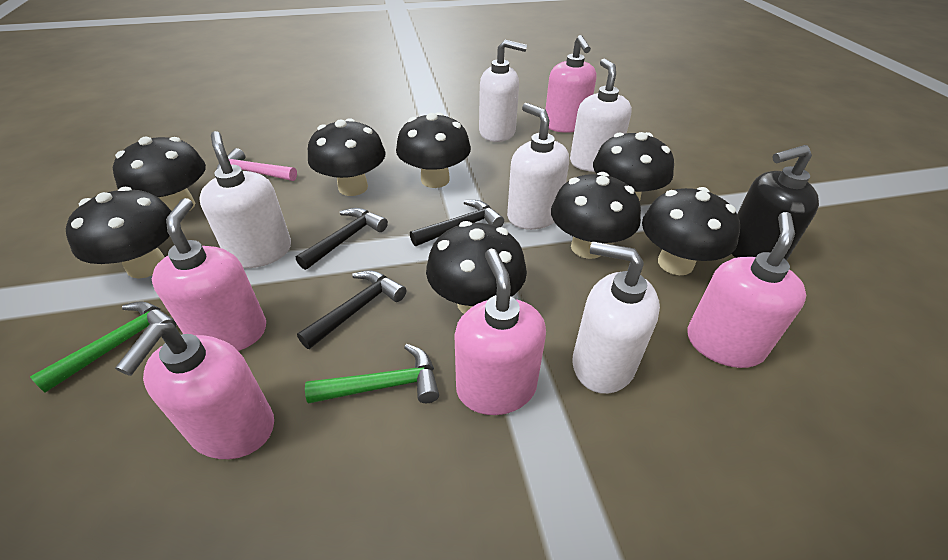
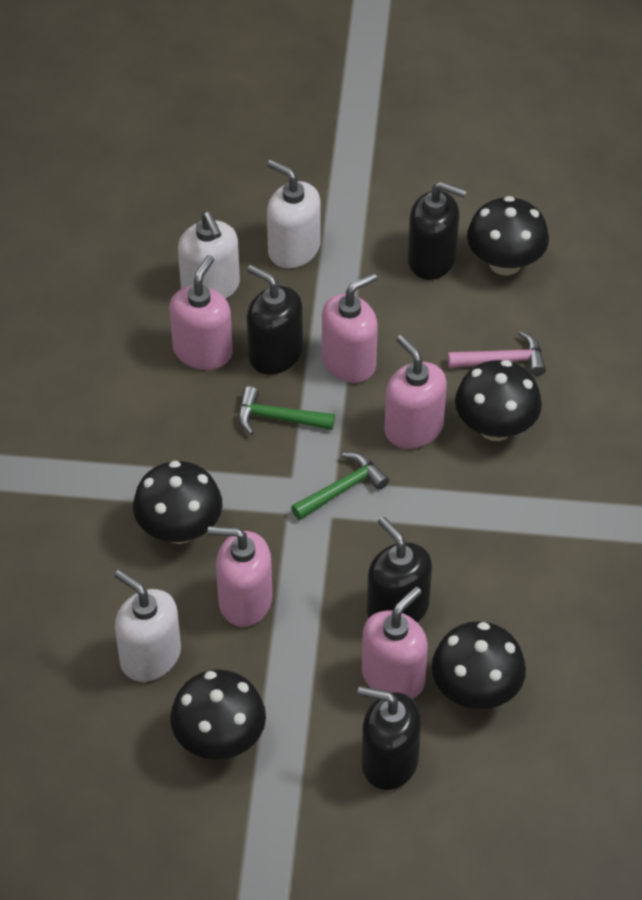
black hammer: 3 -> 0
black mushroom: 8 -> 5
black soap dispenser: 1 -> 4
white soap dispenser: 5 -> 3

